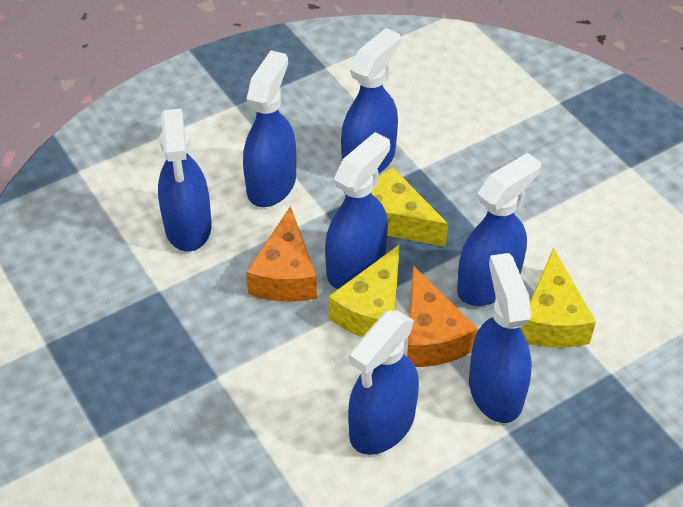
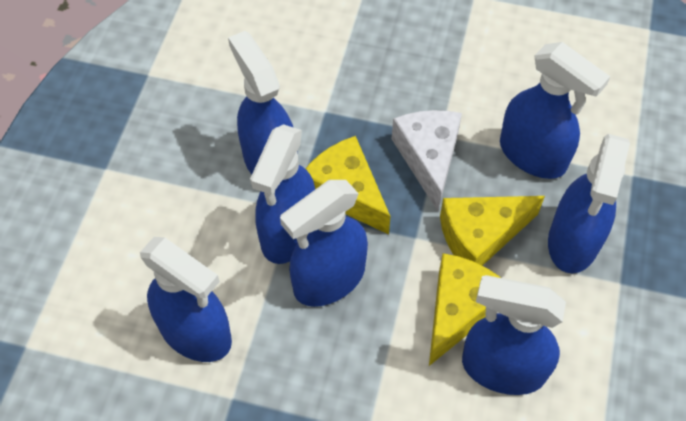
orange cheese: 2 -> 0
white cheese: 0 -> 1

